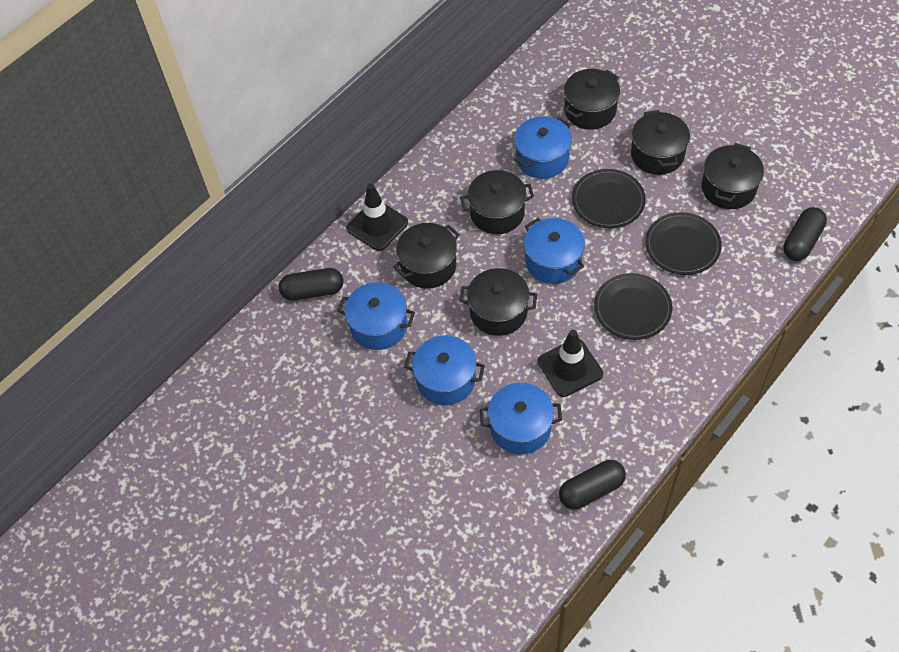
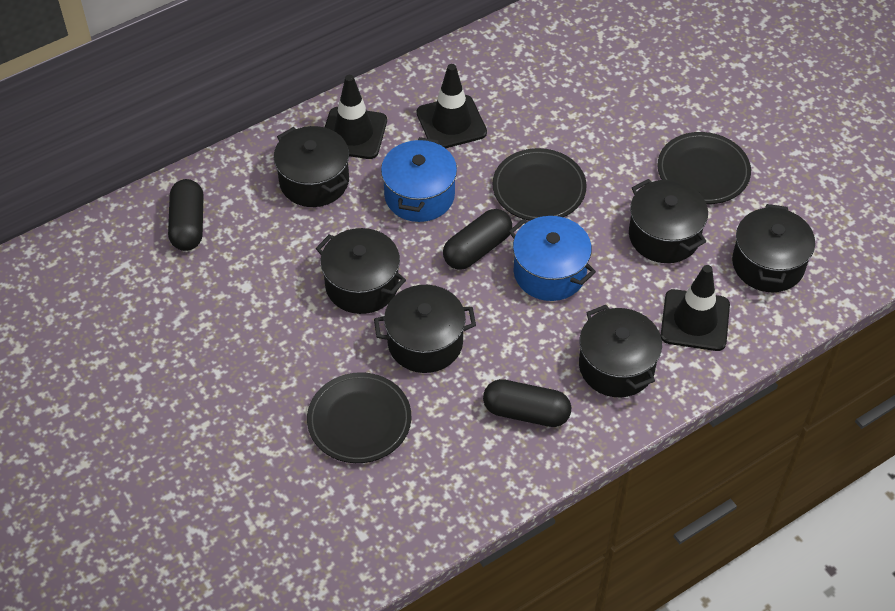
black traffic cone: 2 -> 3
blue pot: 5 -> 2

